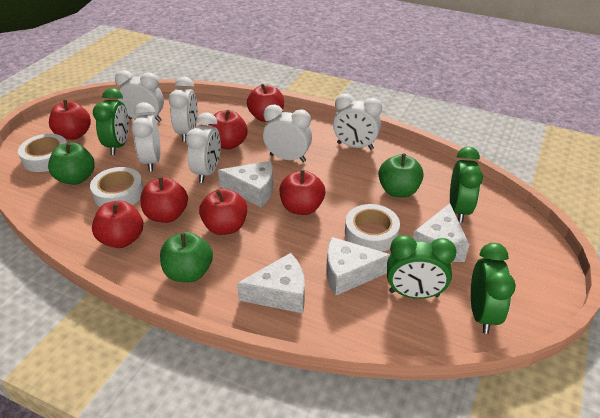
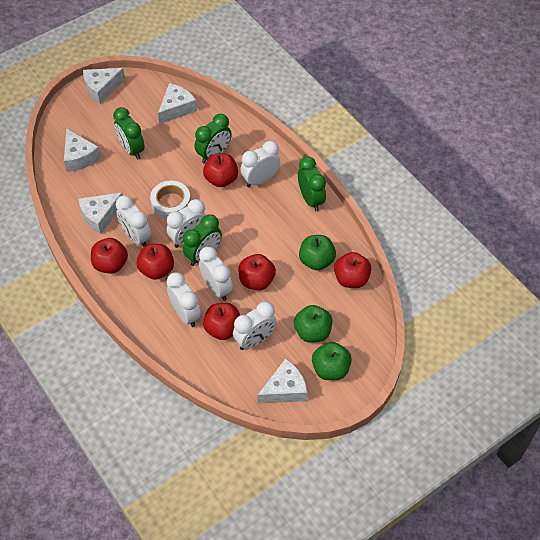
red apple: 7 -> 6
white cheese: 4 -> 5
white tape: 3 -> 1

